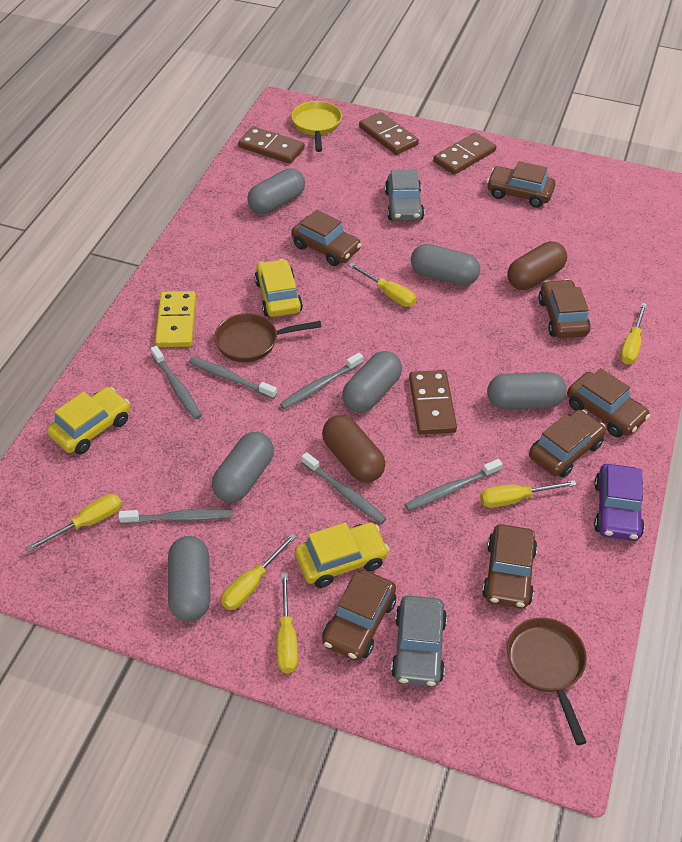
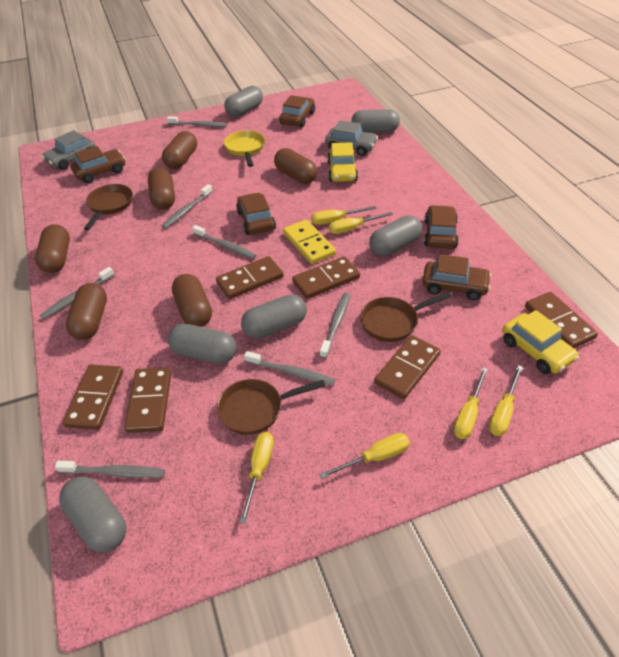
brown capsule: 2 -> 6
brown car: 7 -> 5
brown domino: 4 -> 6
brown pan: 2 -> 3
grey toothbrush: 6 -> 7
purple car: 1 -> 0
yellow car: 3 -> 2

